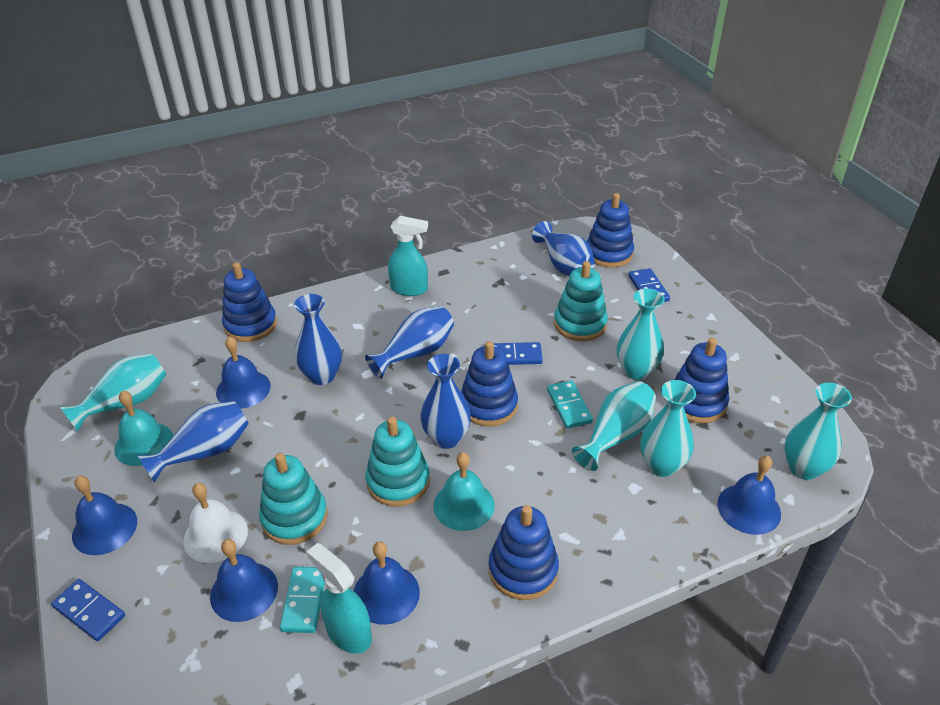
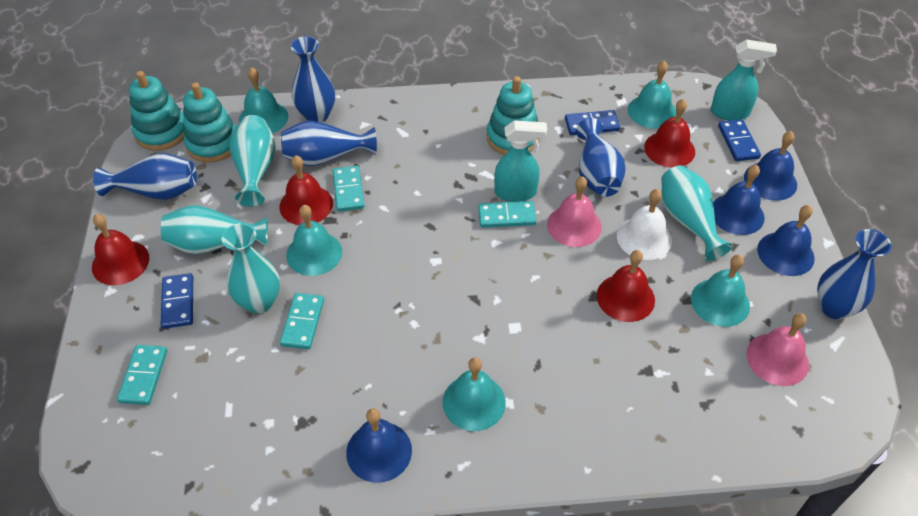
blue bell: 5 -> 4
blue stacking toy: 5 -> 0
pink bell: 0 -> 2
red bell: 0 -> 4
turquoise bell: 2 -> 5
turquoise domino: 2 -> 4
turquoise vase: 5 -> 4

